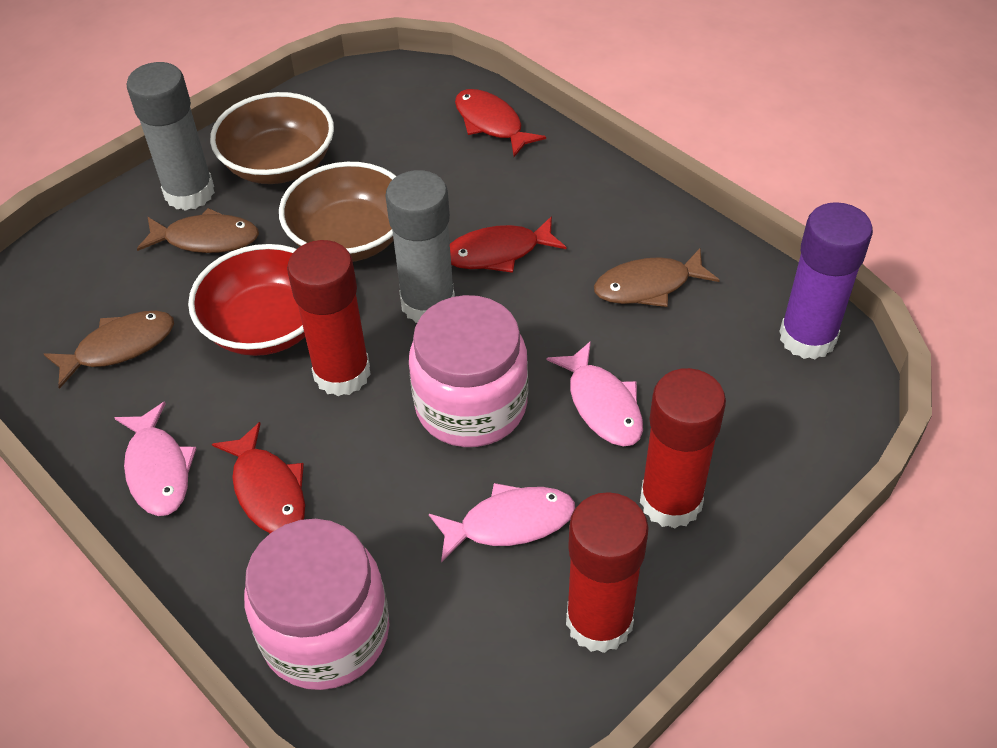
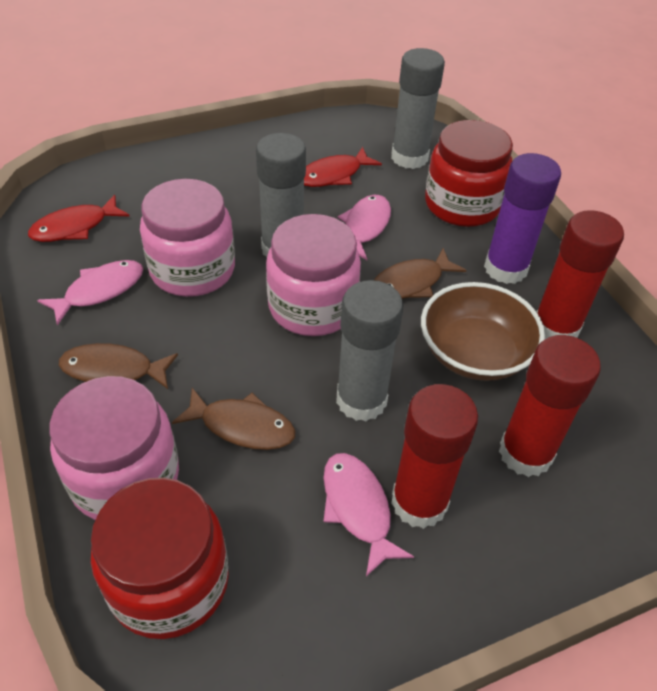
brown bowl: 2 -> 1
grey glue stick: 2 -> 3
pink jar: 2 -> 3
red bowl: 1 -> 0
red fish: 3 -> 2
red jar: 0 -> 2

